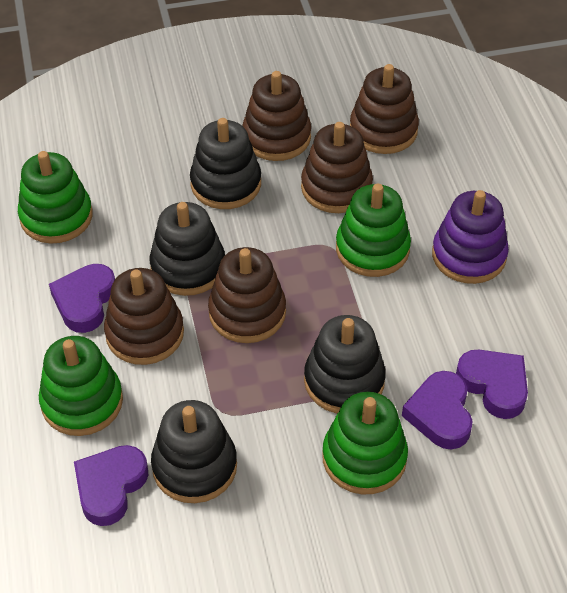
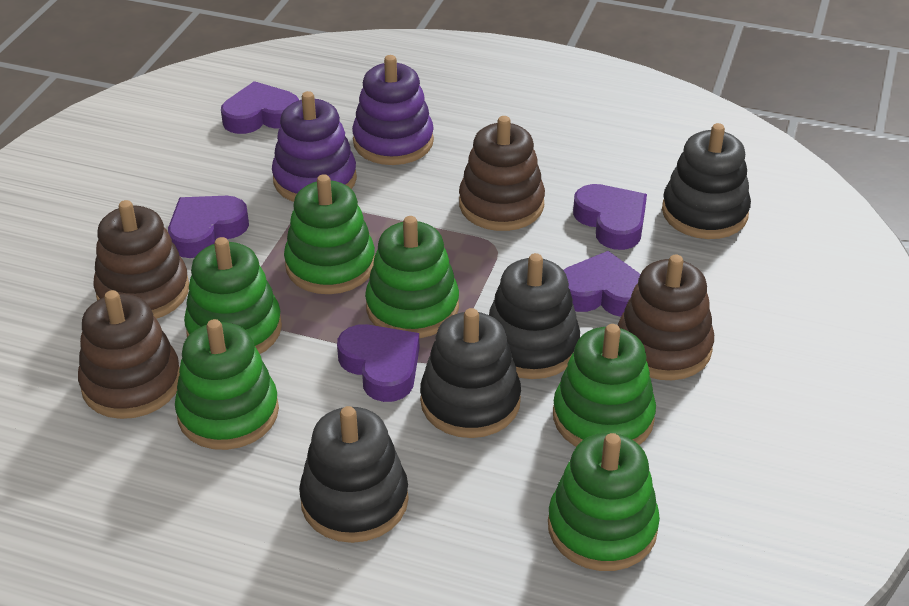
brown stacking toy: 5 -> 4
green stacking toy: 4 -> 6
purple heart: 4 -> 5
purple stacking toy: 1 -> 2

